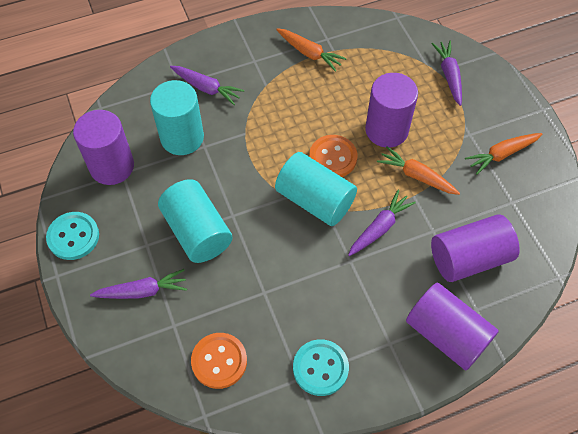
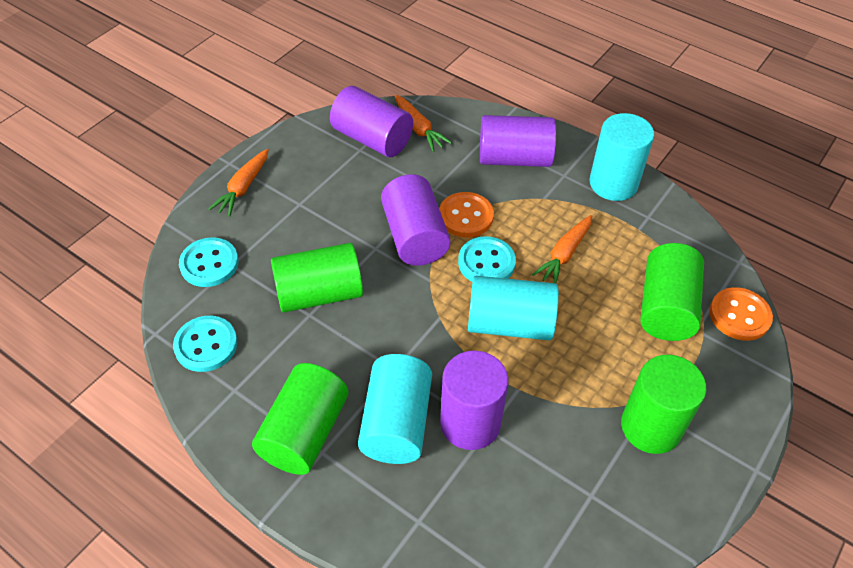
green cylinder: 0 -> 4
purple carrot: 4 -> 0
turquoise button: 2 -> 3

